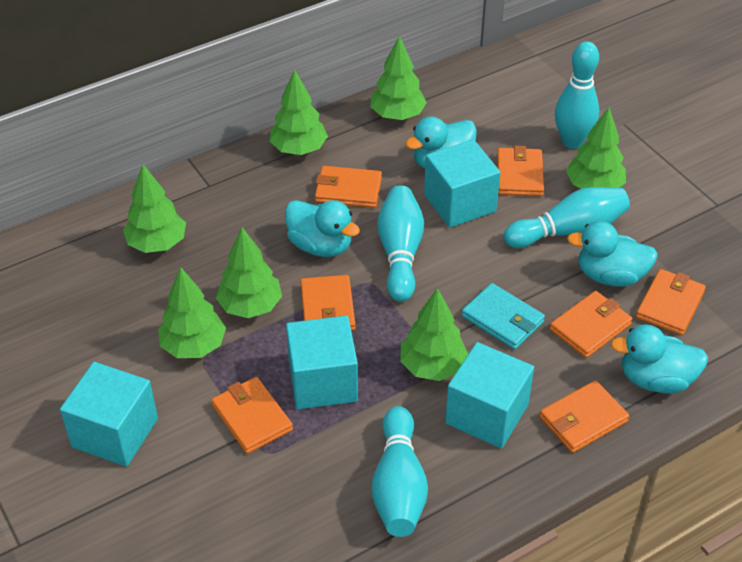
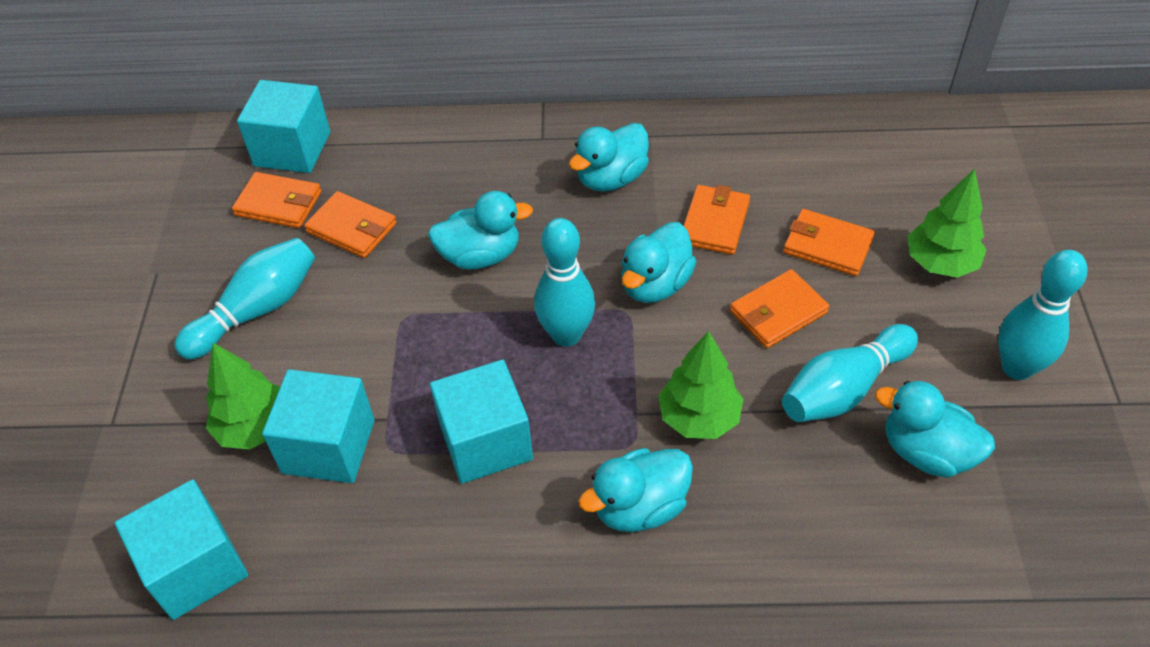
green tree: 7 -> 3
orange wallet: 7 -> 5
turquoise duck: 4 -> 5
turquoise wallet: 1 -> 0

